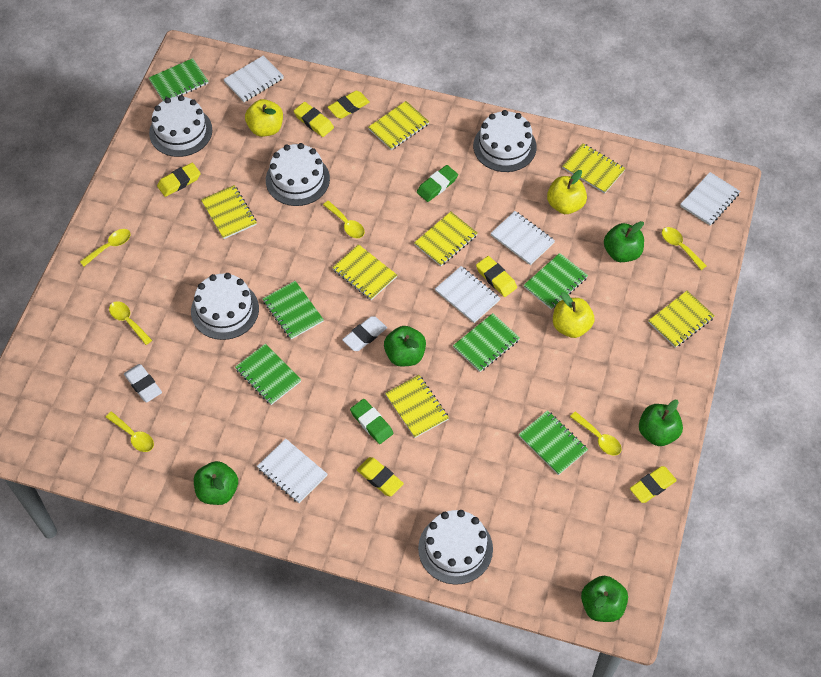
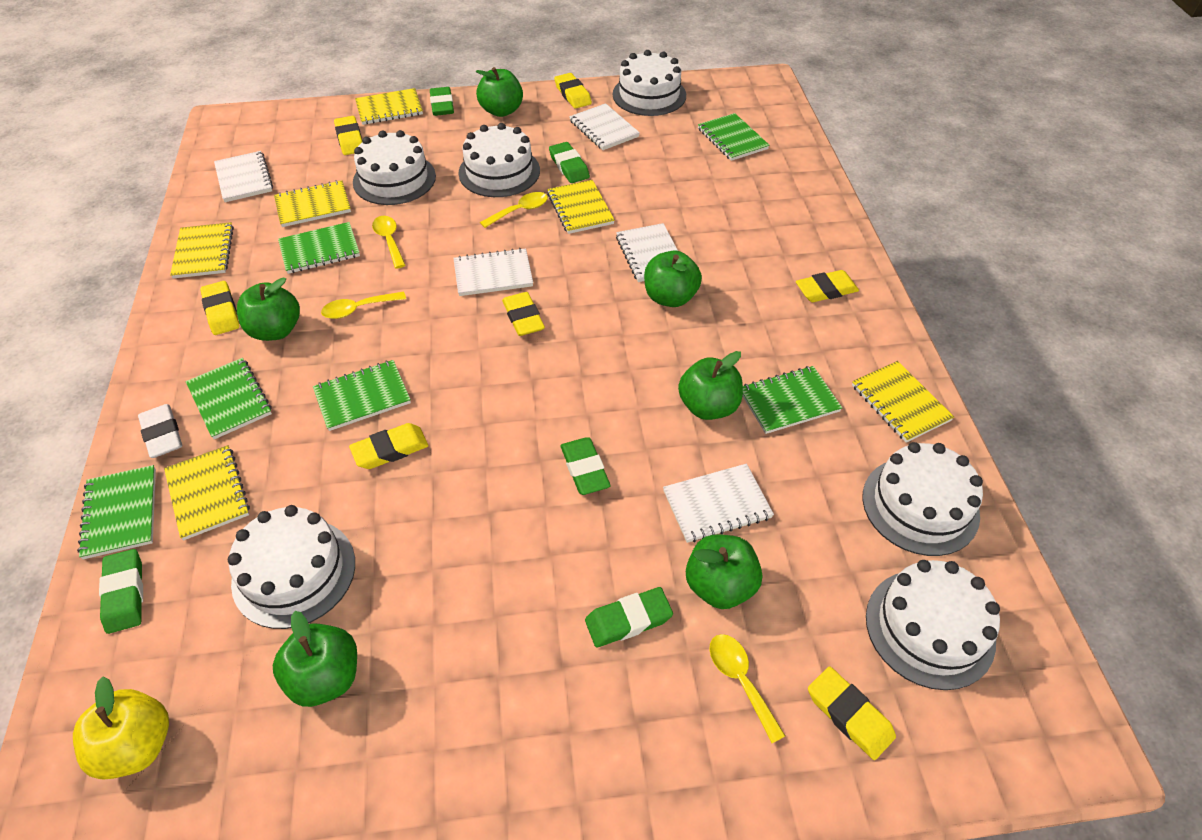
green apple: 5 -> 6
green eraser: 2 -> 5
white cake: 5 -> 6
white eraser: 2 -> 1
yellow apple: 3 -> 1
yellow eraser: 6 -> 7
yellow notebook: 7 -> 6
yellow spoon: 6 -> 4

